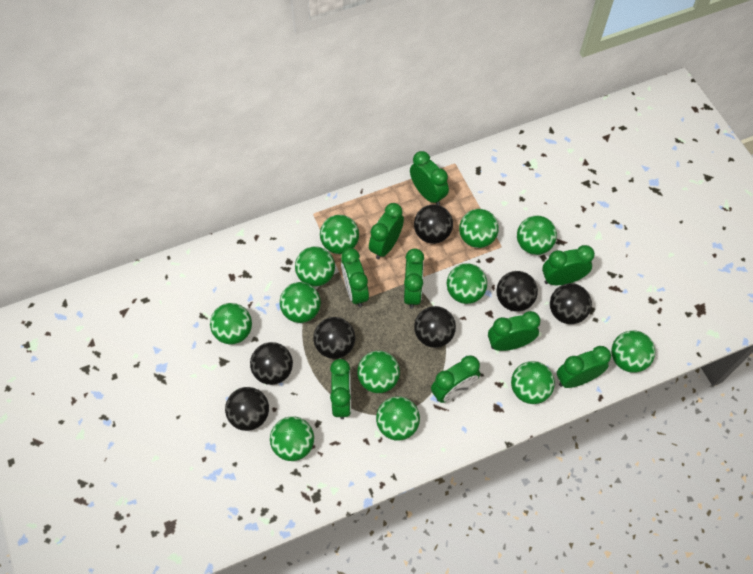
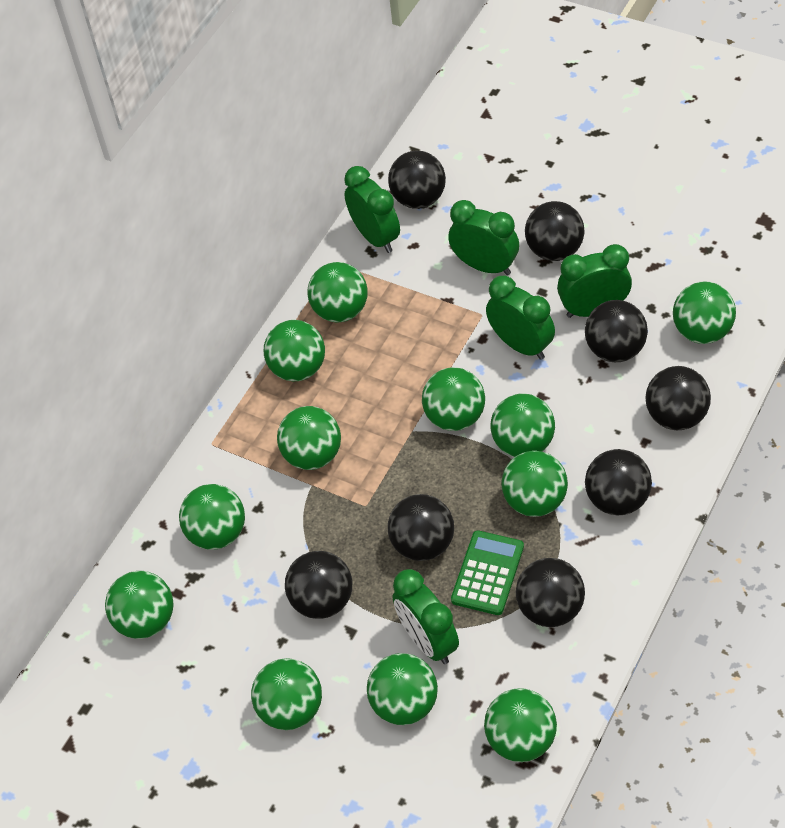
black ball: 7 -> 8
green calculator: 0 -> 1
green clock: 9 -> 5

